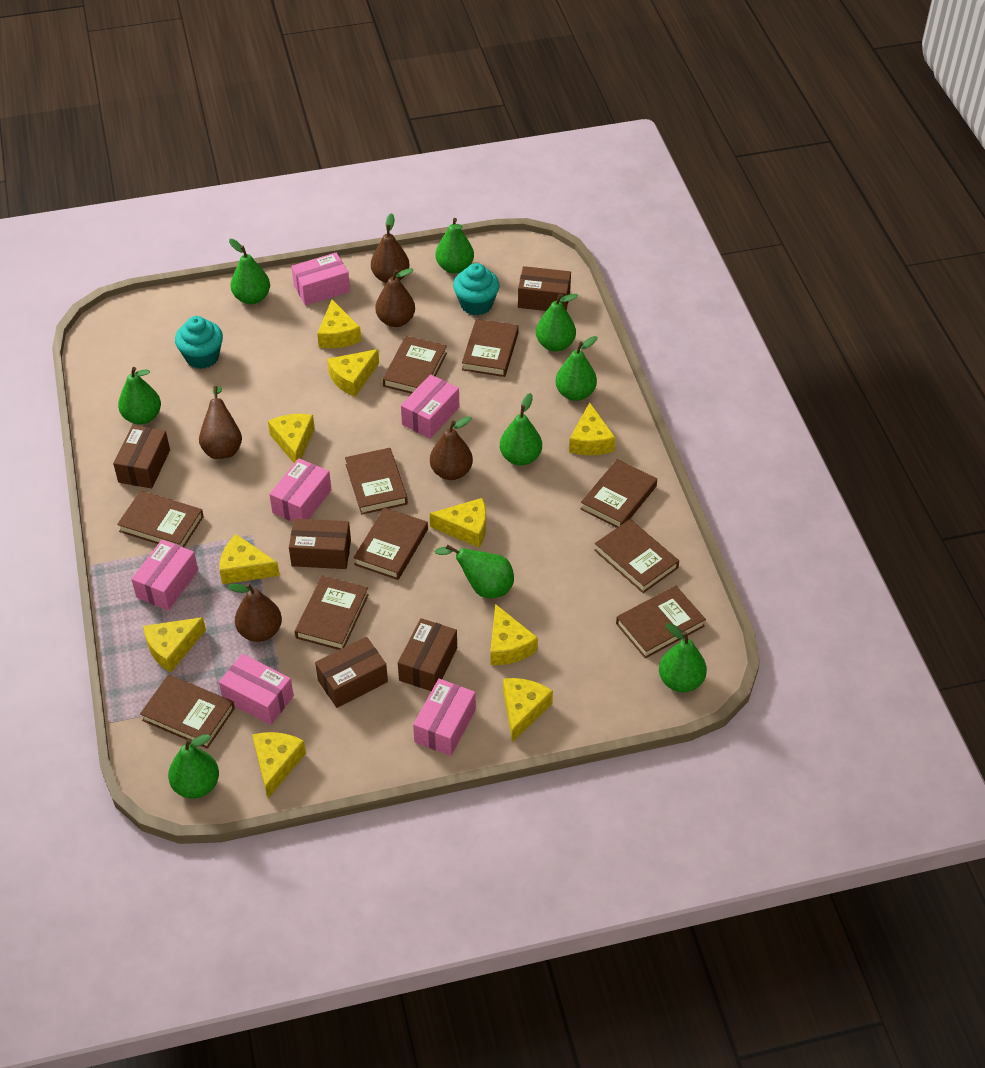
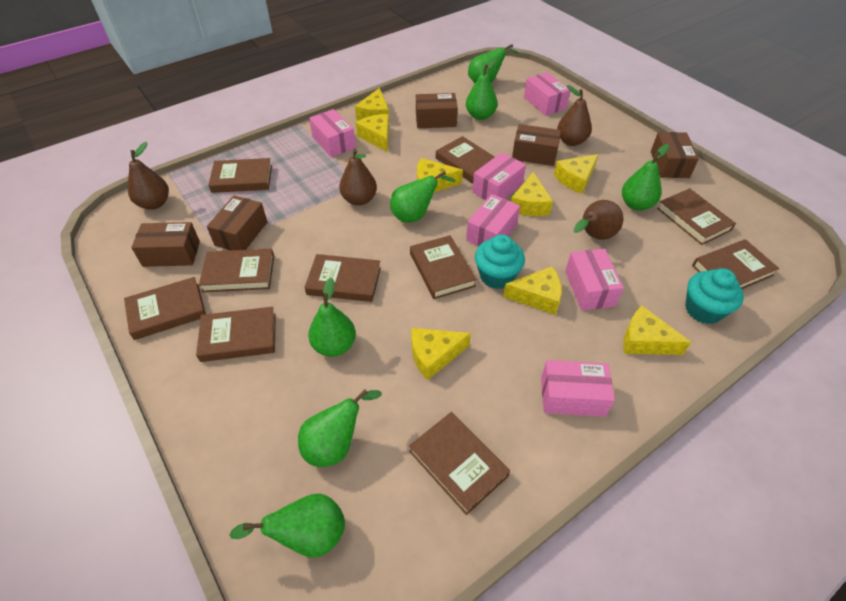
brown pear: 5 -> 4
green pear: 9 -> 7
yellow cheese: 10 -> 8

